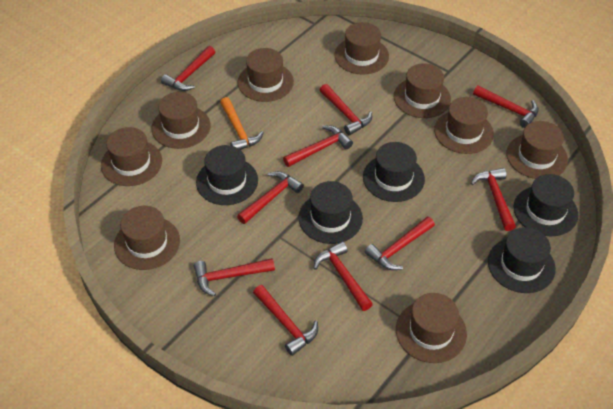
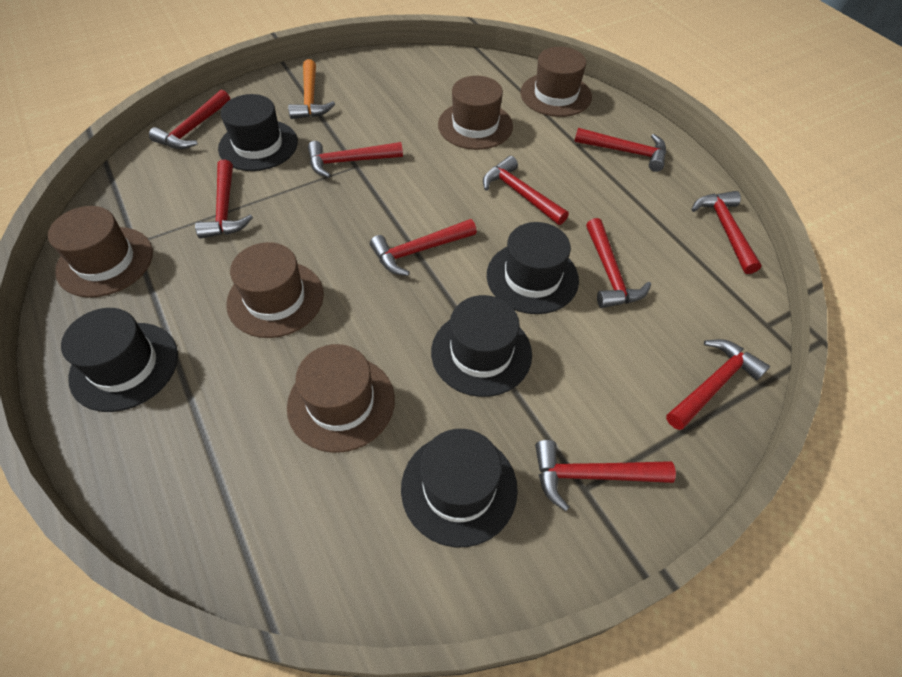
brown hat: 9 -> 5

